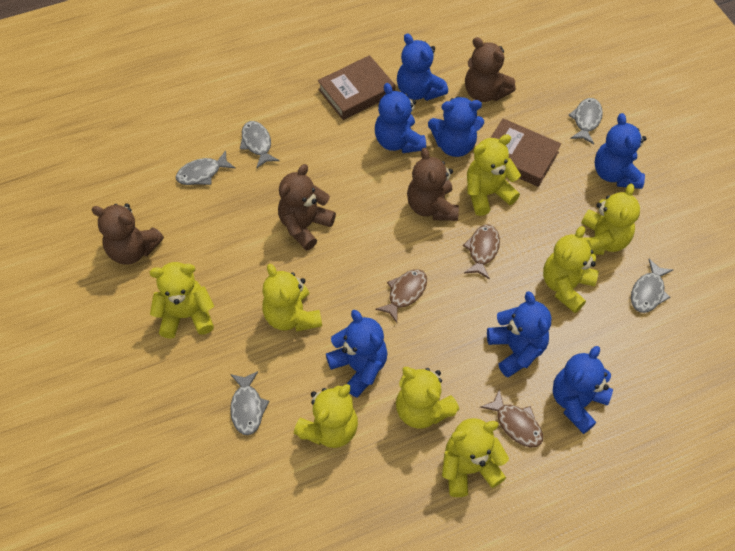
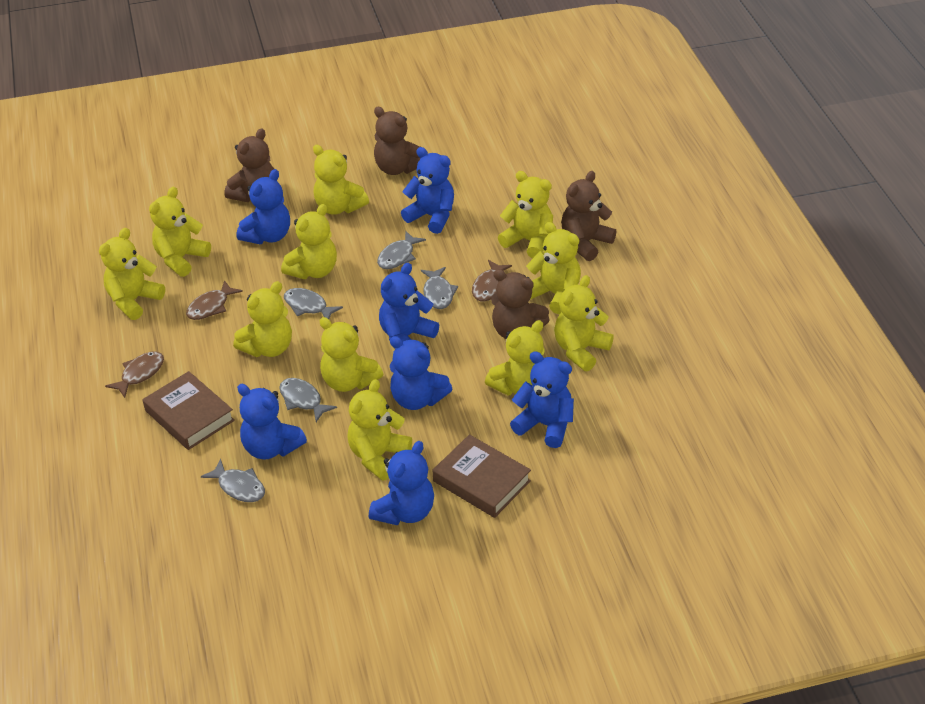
yellow teddy bear: 8 -> 11

